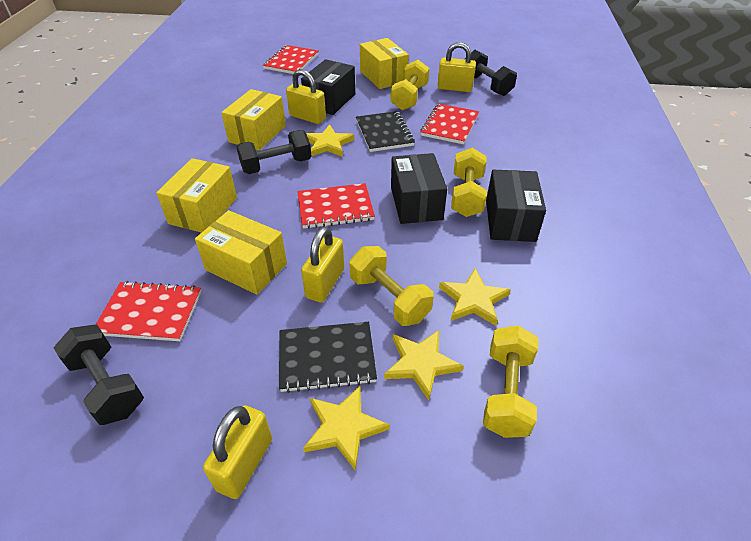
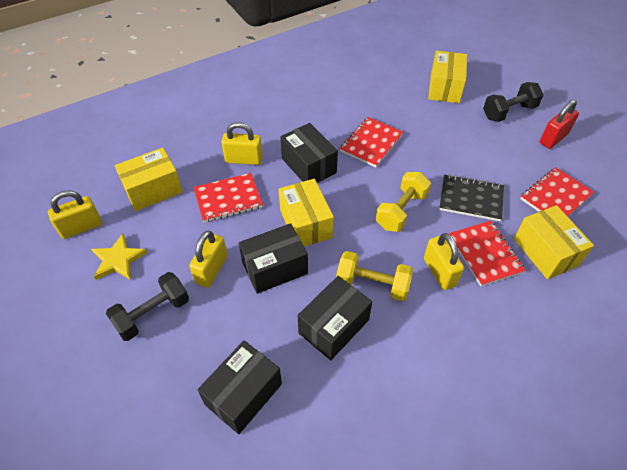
black box: 3 -> 4
black dumbbell: 3 -> 2
black notebook: 2 -> 1
red padlock: 0 -> 1
yellow dumbbell: 4 -> 2
yellow star: 4 -> 1

